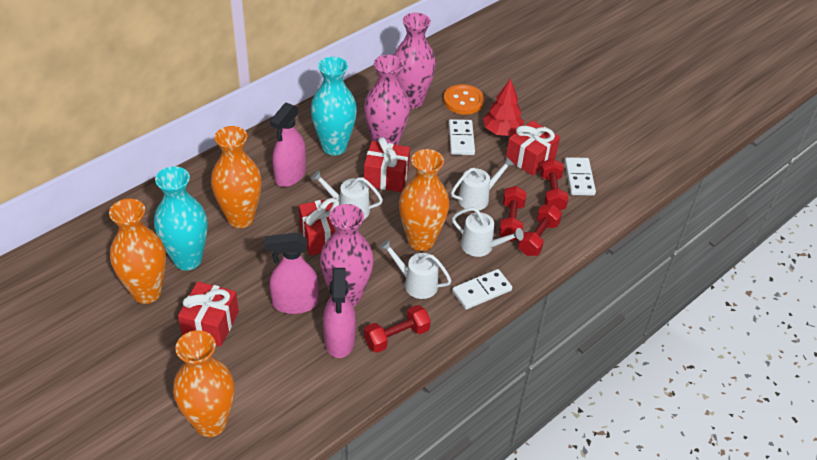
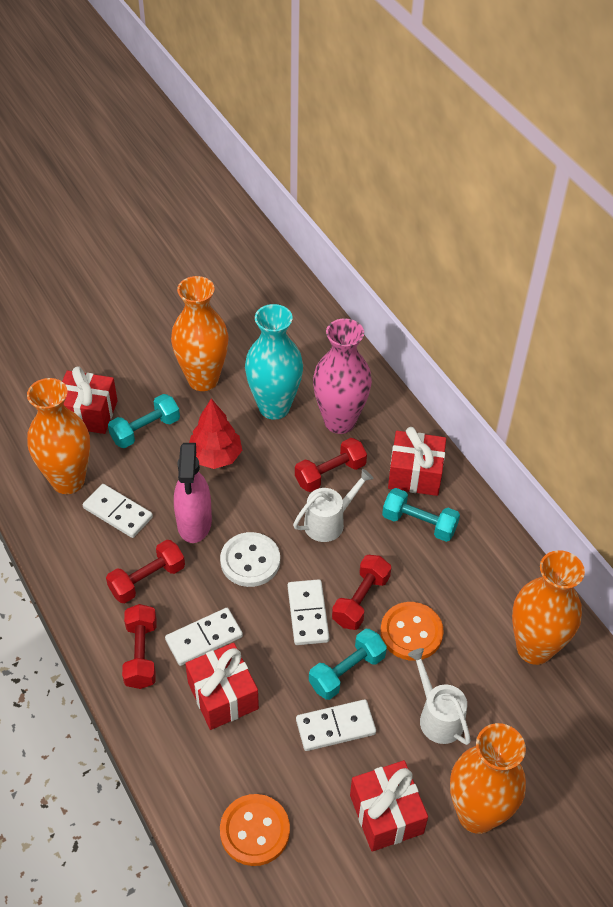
orange button: 1 -> 2
pink spray bottle: 3 -> 1
pink vase: 3 -> 1
turquoise dumbbell: 0 -> 3
turquoise vase: 2 -> 1
white button: 0 -> 1
white domino: 3 -> 4
white watering can: 4 -> 2

